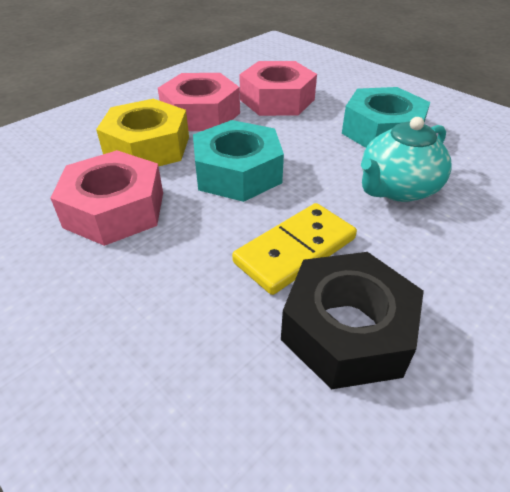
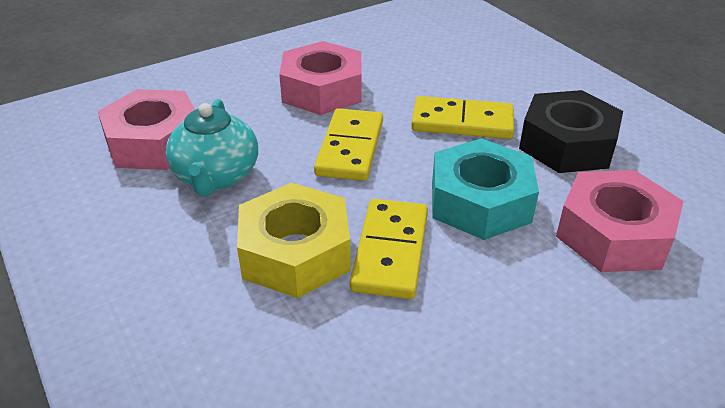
turquoise nut: 2 -> 1
yellow domino: 1 -> 3

